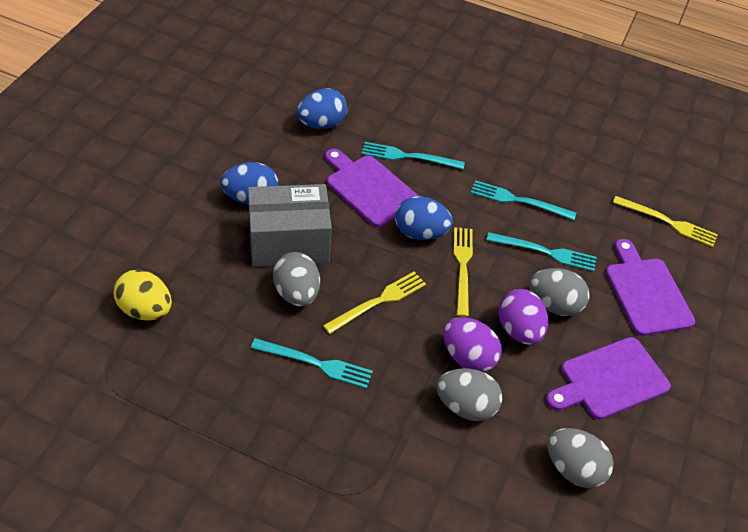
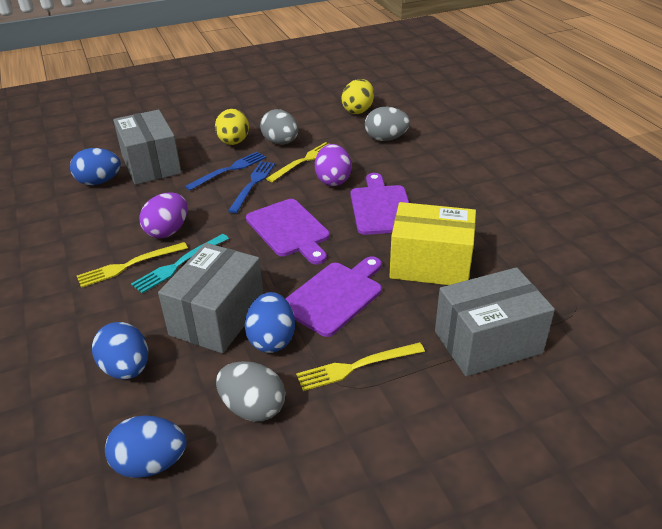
blue egg: 3 -> 4
blue fork: 0 -> 2
grey box: 1 -> 3
grey egg: 4 -> 3
turquoise fork: 4 -> 1
yellow box: 0 -> 1
yellow egg: 1 -> 2

